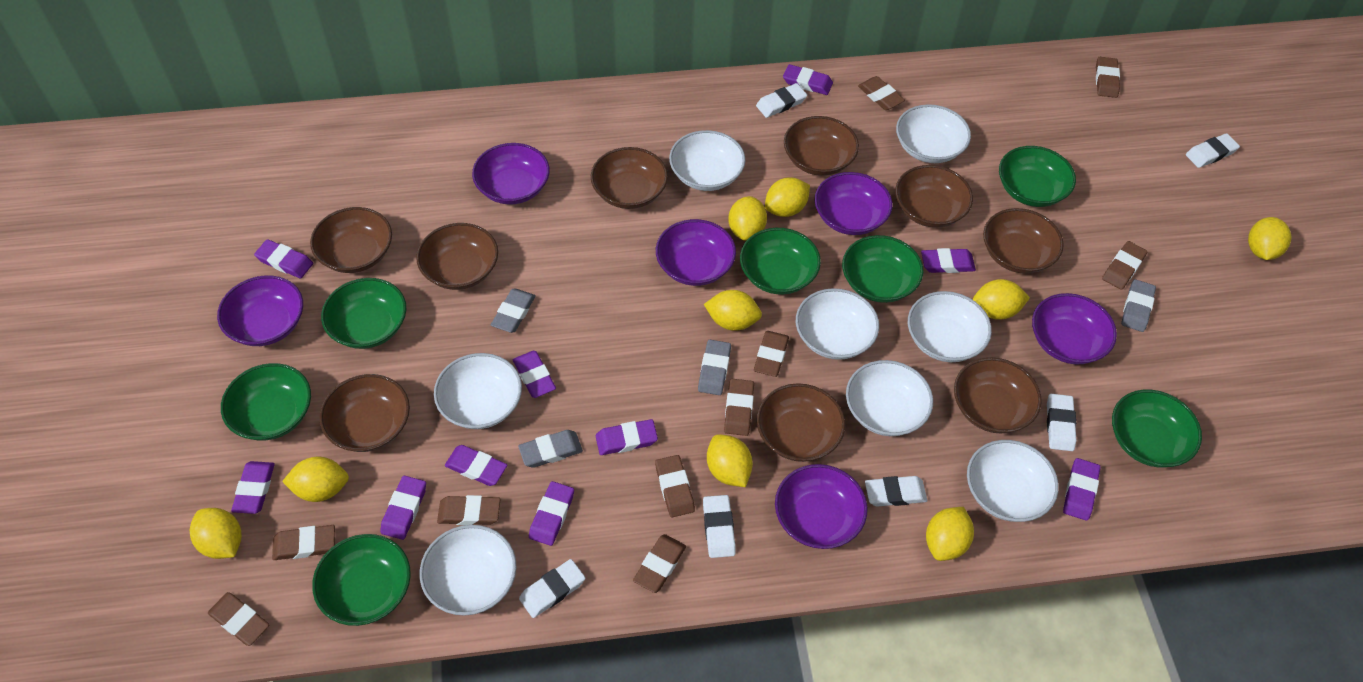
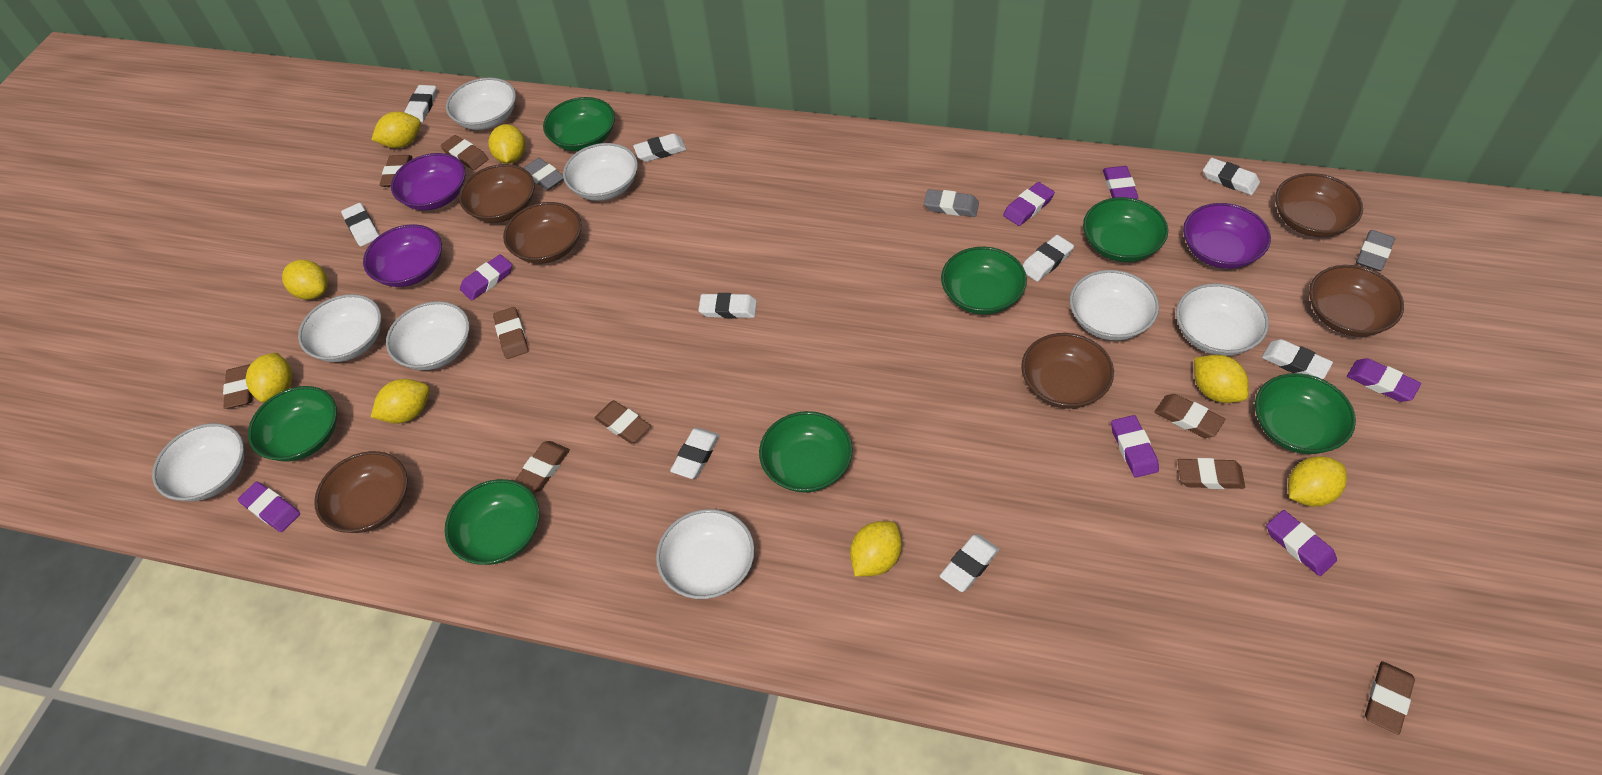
brown bowl: 9 -> 6
brown eraser: 10 -> 9
grey eraser: 4 -> 3
purple bowl: 6 -> 3
purple eraser: 10 -> 7
white eraser: 6 -> 9
yellow lemon: 9 -> 8

